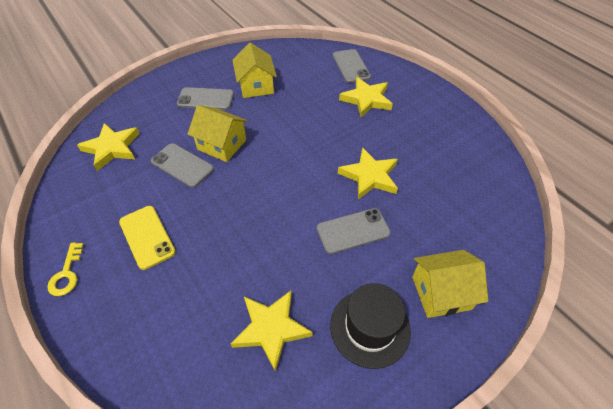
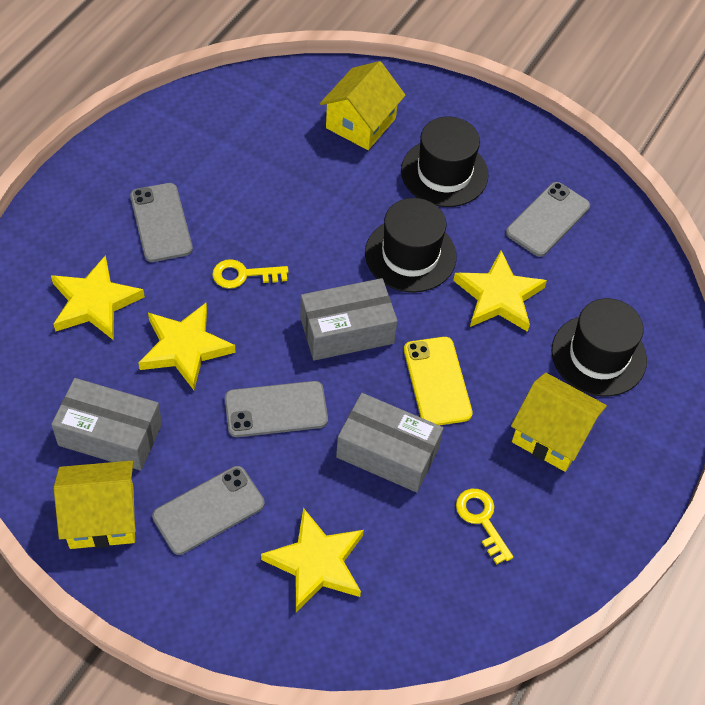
black hat: 1 -> 3
grey box: 0 -> 3
yellow key: 1 -> 2

